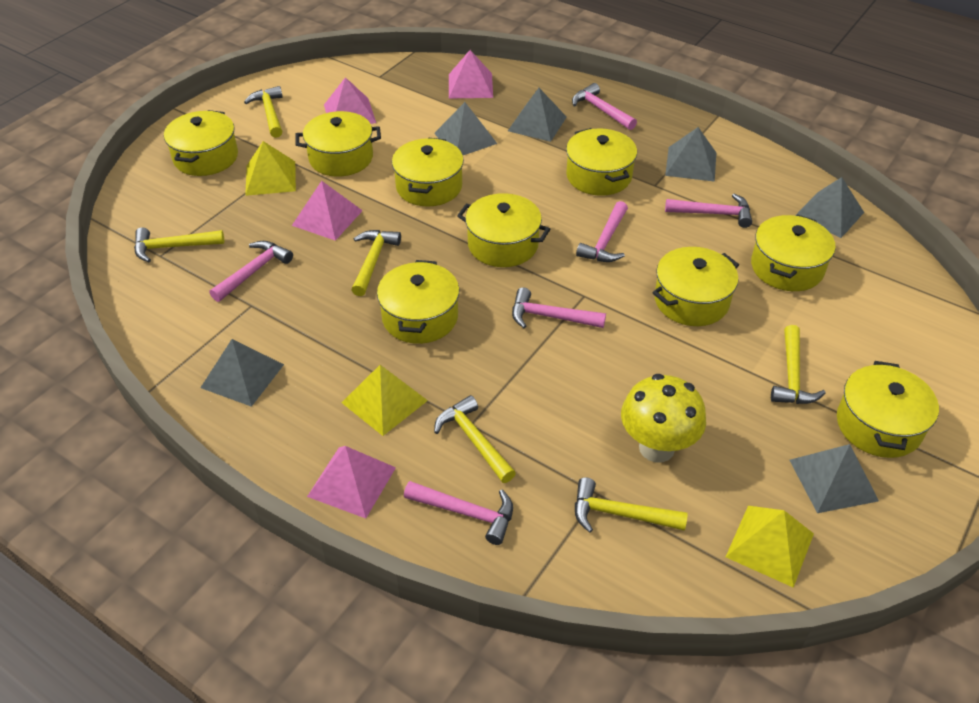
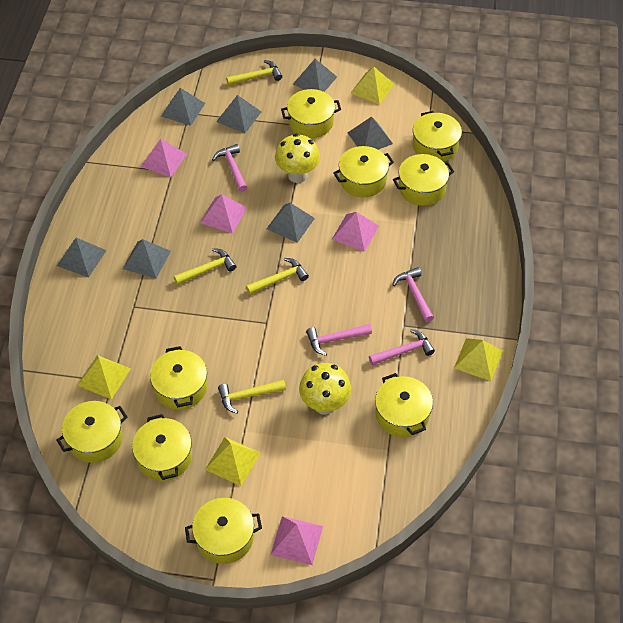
grey pyramid: 6 -> 7
pink hammer: 6 -> 4
yellow hammer: 6 -> 4
yellow mushroom: 1 -> 2
yellow pyramid: 3 -> 4

